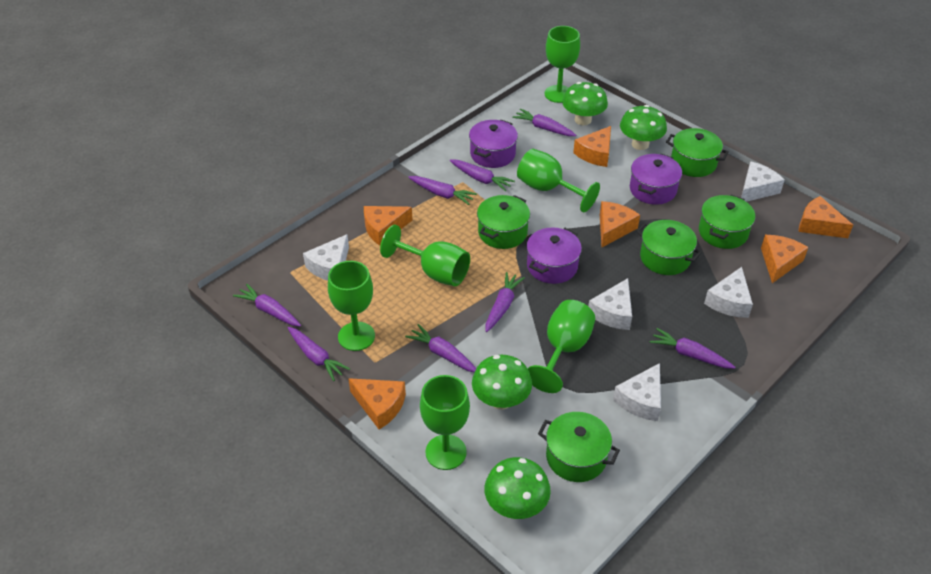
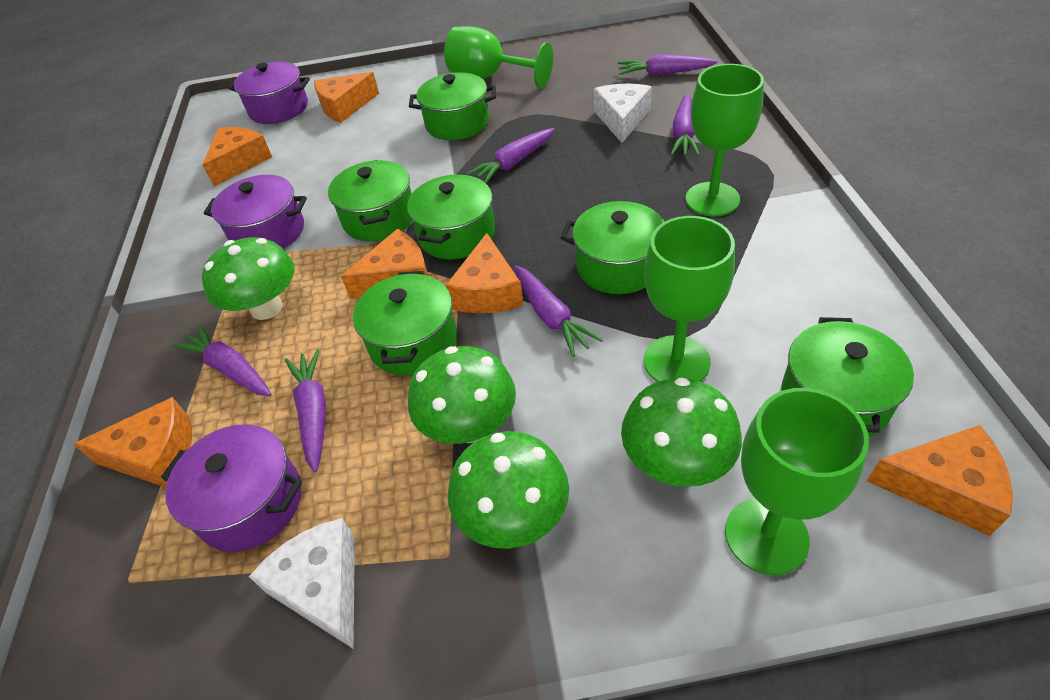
green goblet: 6 -> 4
green pot: 5 -> 6
purple carrot: 8 -> 6
white cheese: 5 -> 2

